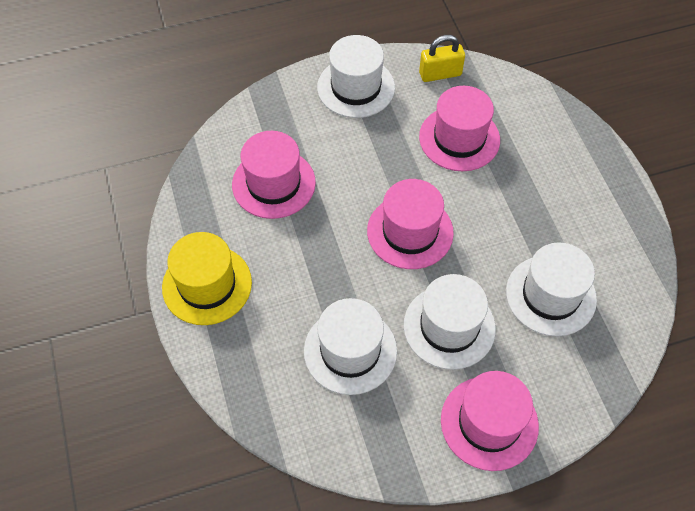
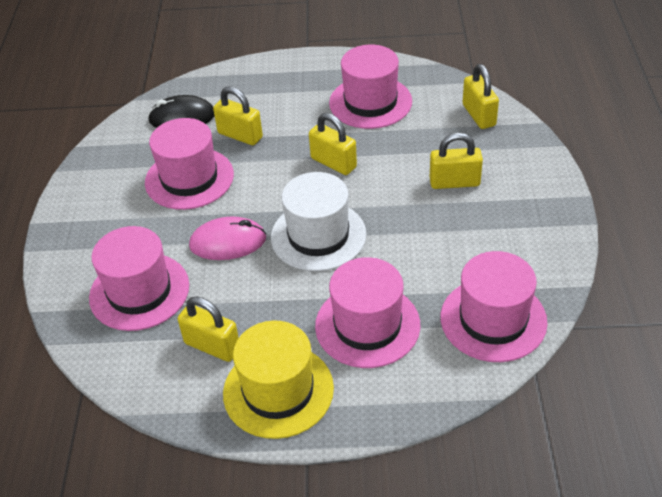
black mouse: 0 -> 1
pink hat: 4 -> 5
pink mouse: 0 -> 1
white hat: 4 -> 1
yellow padlock: 1 -> 5

